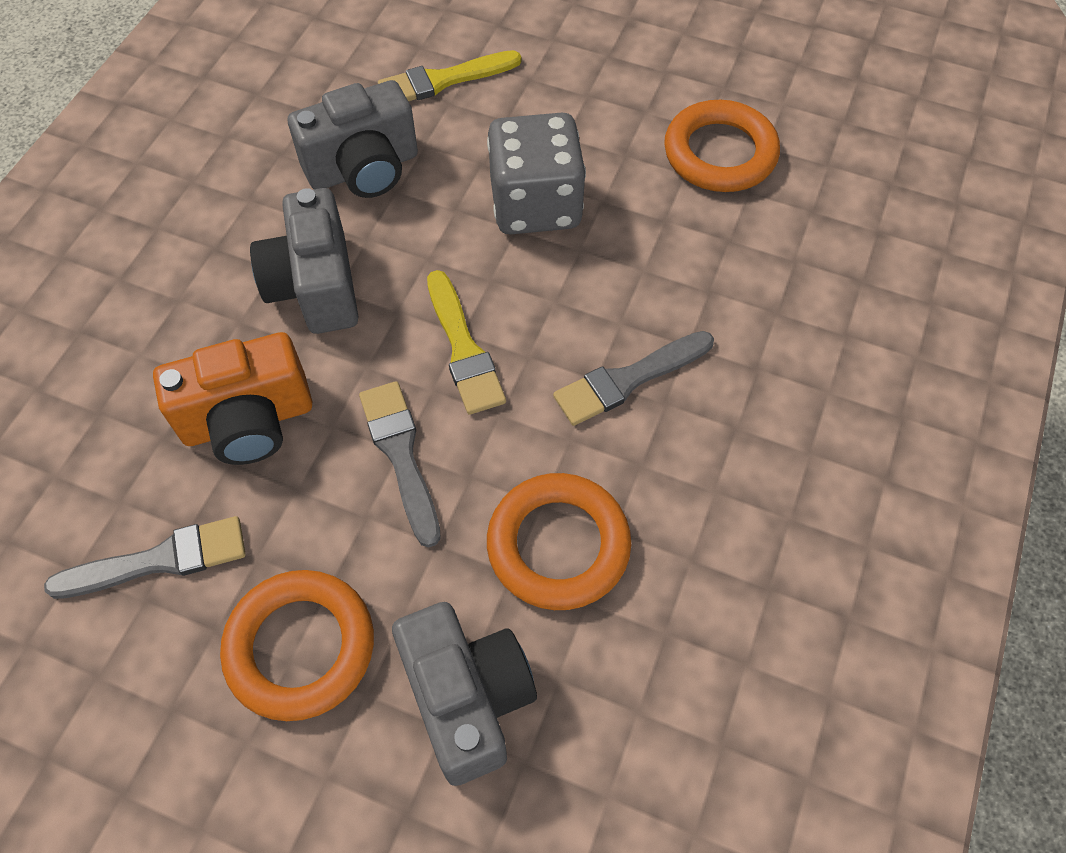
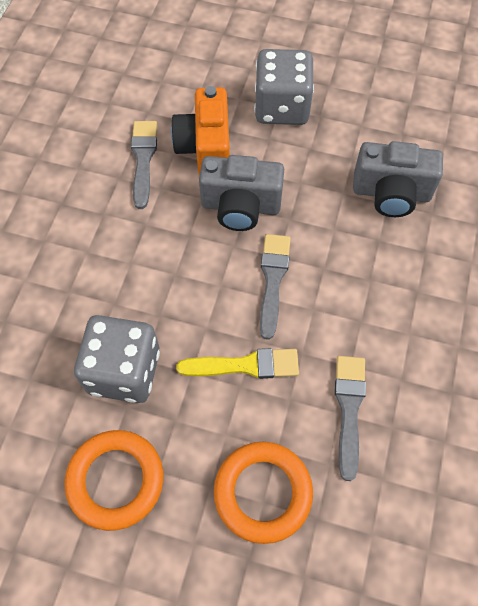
grey camera: 3 -> 2
grey dice: 1 -> 2
orange ring: 3 -> 2
yellow brush: 2 -> 1

